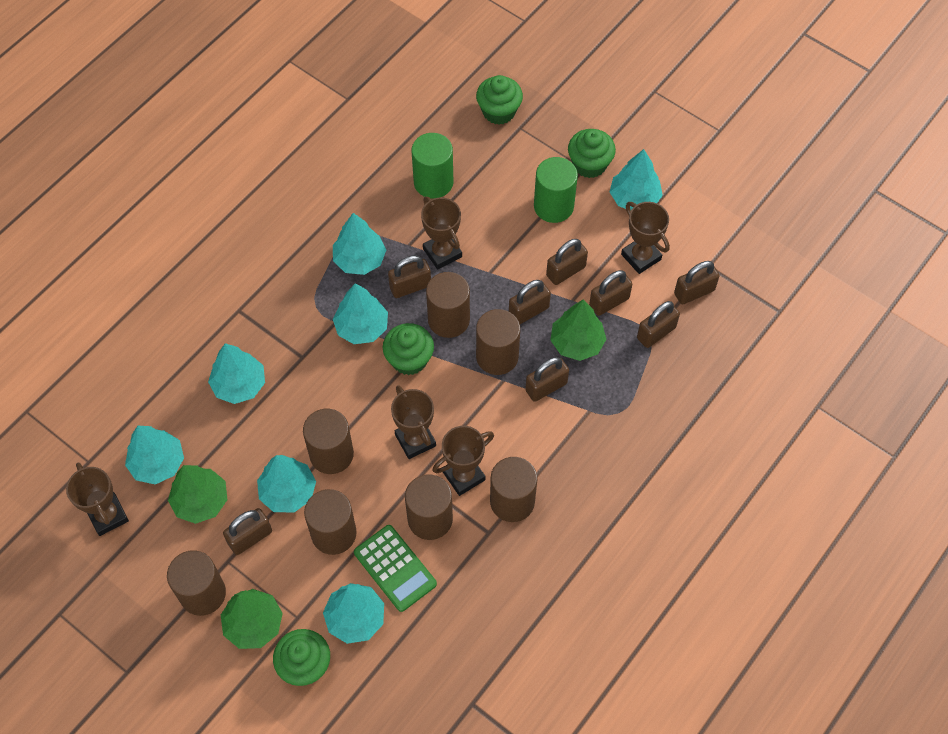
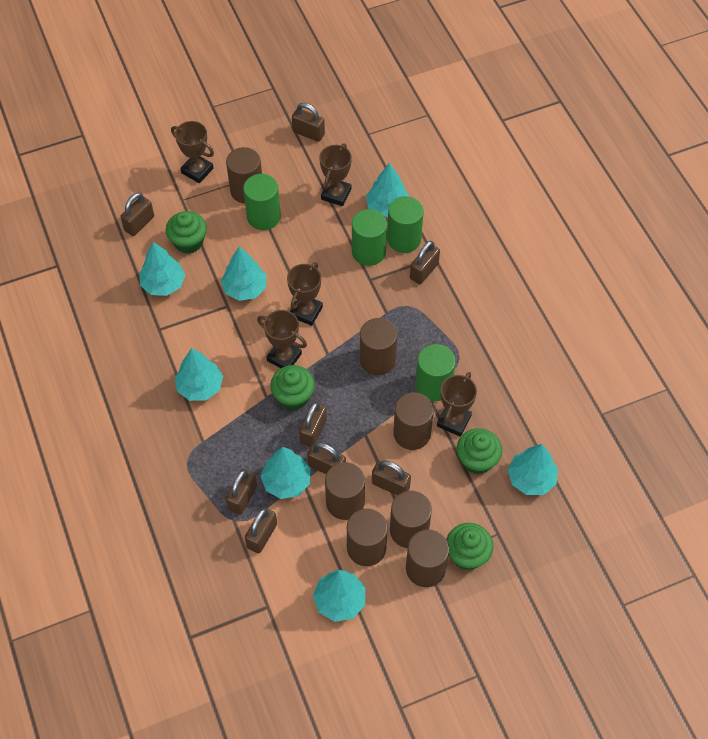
green calculator: 1 -> 0
green cylinder: 2 -> 4
green tree: 3 -> 0

